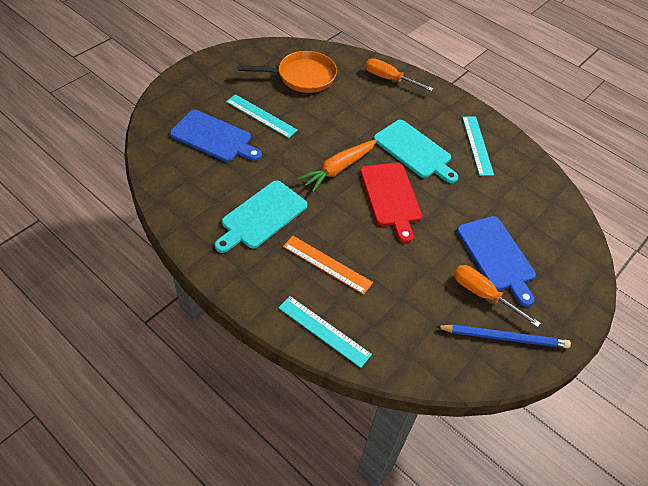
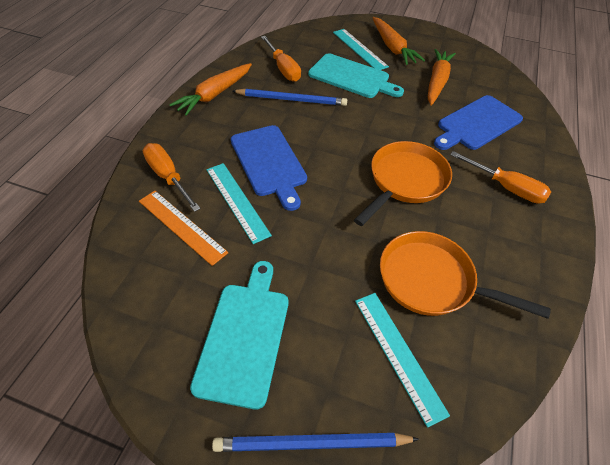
blue pencil: 1 -> 2
orange carrot: 1 -> 3
orange pan: 1 -> 2
orange screwdriver: 2 -> 3
red cutting board: 1 -> 0

